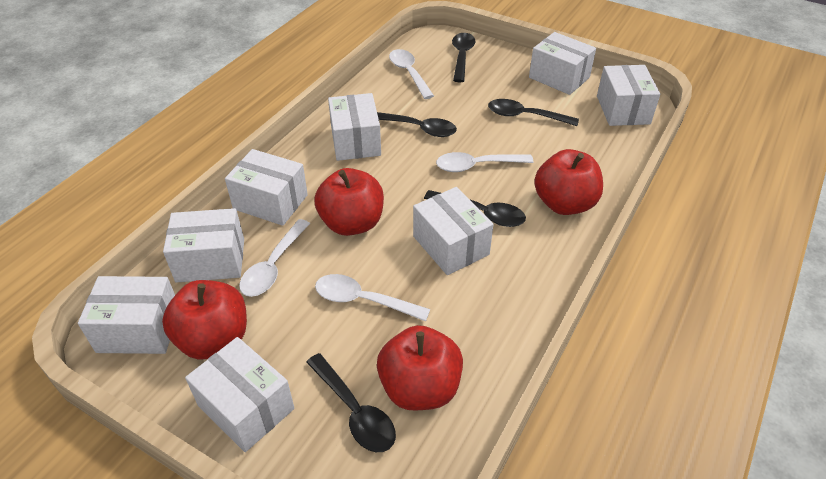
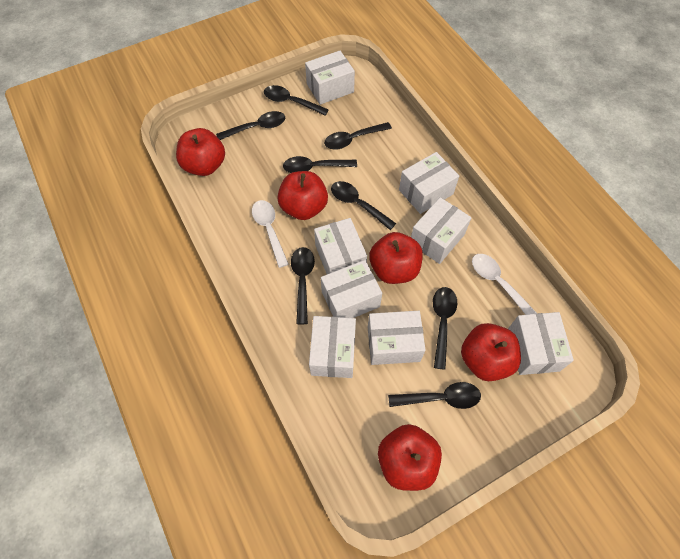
black spoon: 5 -> 8
red apple: 4 -> 5
white spoon: 4 -> 2

